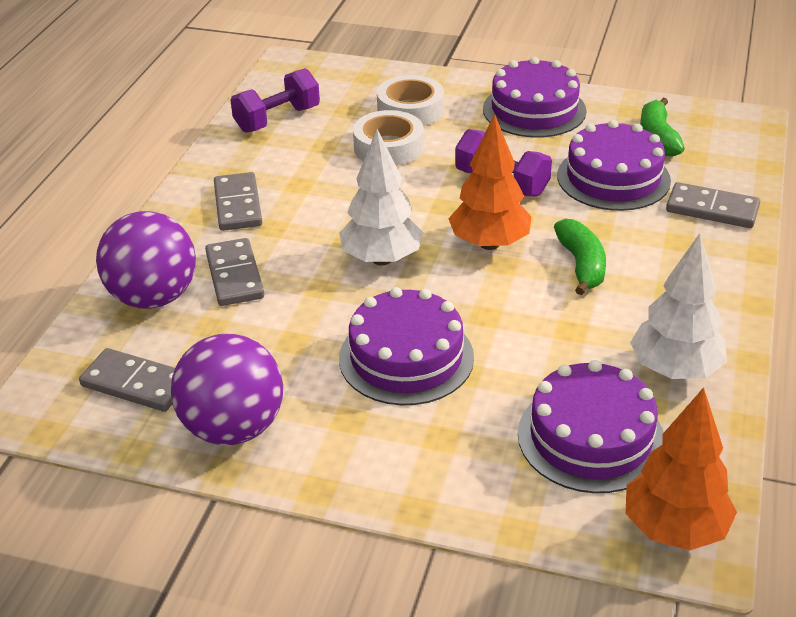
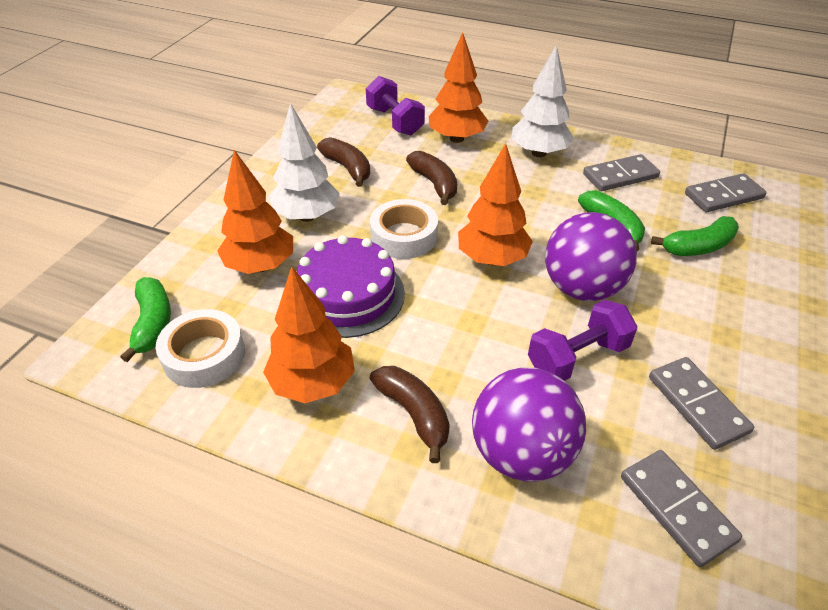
brown banana: 0 -> 3
green banana: 2 -> 3
orange tree: 2 -> 4
purple cake: 4 -> 1

